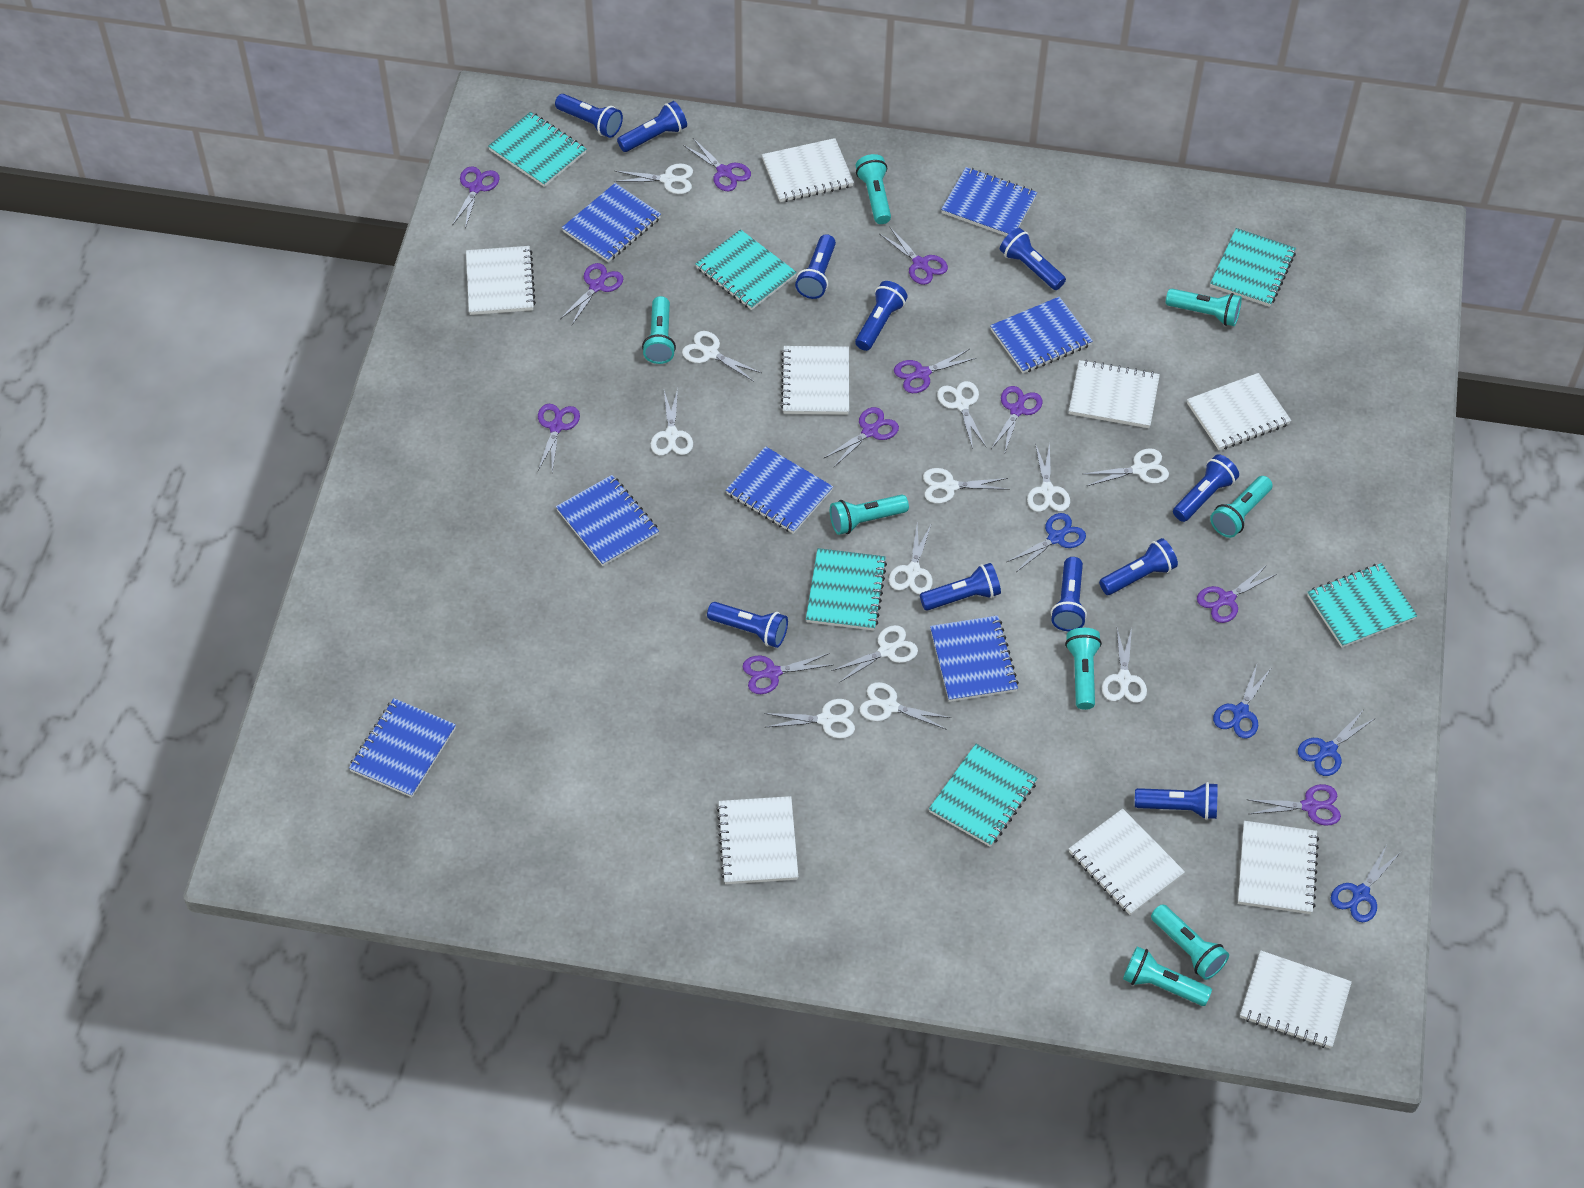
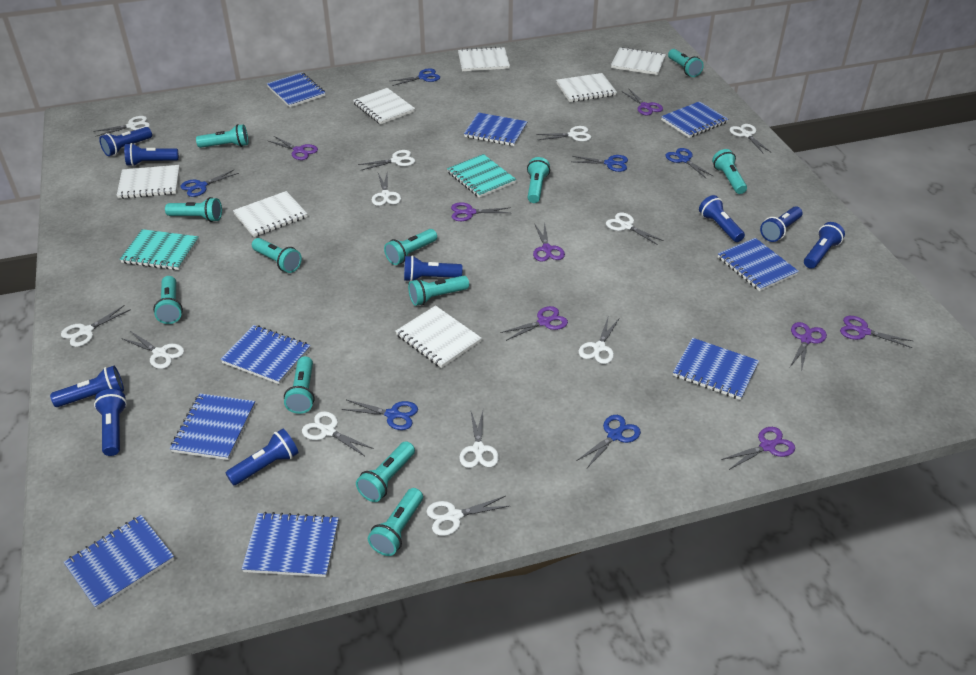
blue flashlight: 11 -> 9
blue notebook: 7 -> 9
blue scissors: 4 -> 6
purple scissors: 11 -> 8
turquoise flashlight: 8 -> 12
turquoise notebook: 6 -> 2
white notebook: 9 -> 7

